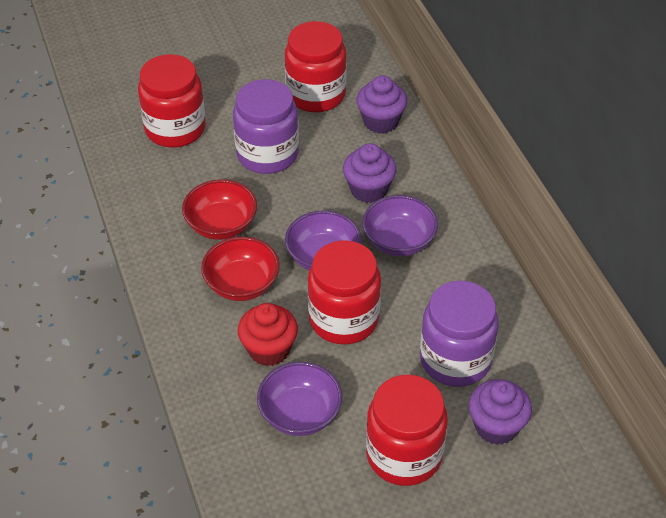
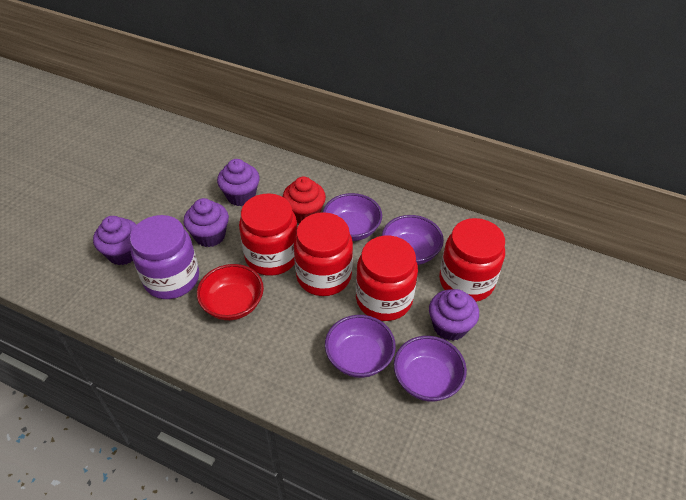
purple bowl: 3 -> 4
purple cupcake: 3 -> 4
purple jar: 2 -> 1
red bowl: 2 -> 1

